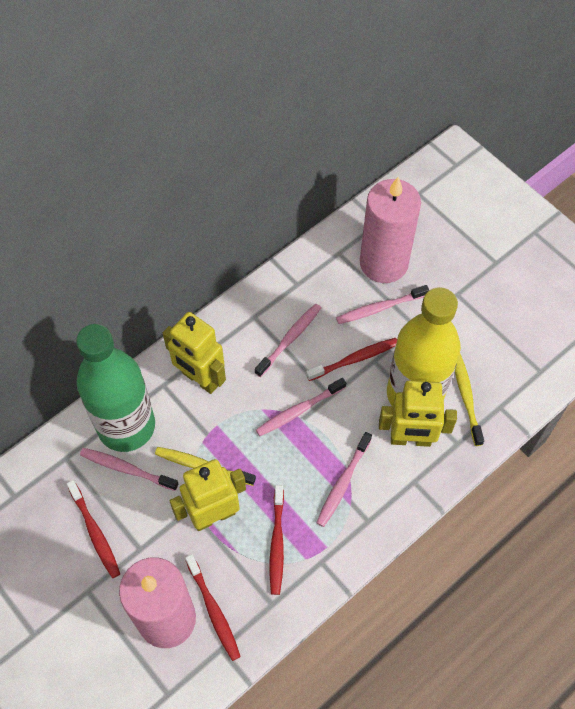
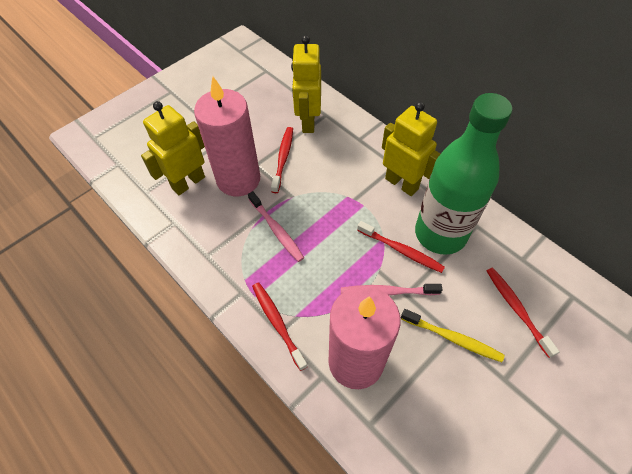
pink toothbrush: 5 -> 2
yellow bottle: 1 -> 0
yellow toothbrush: 2 -> 1

